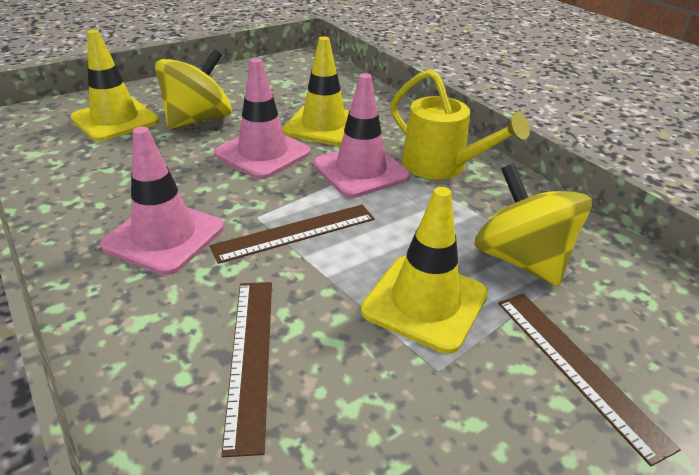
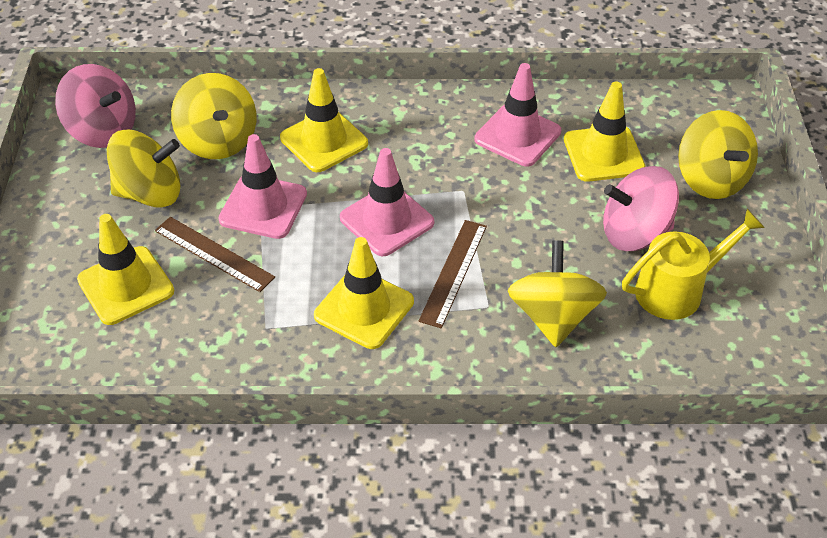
brown ruler: 3 -> 2
pink spinning top: 0 -> 2
yellow spinning top: 2 -> 4
yellow traffic cone: 3 -> 4

